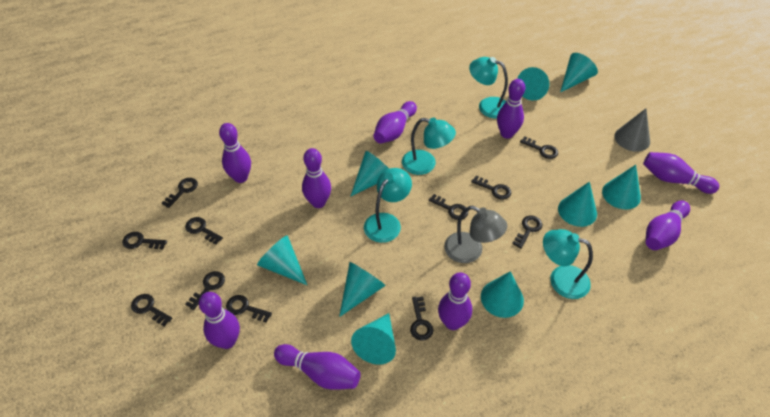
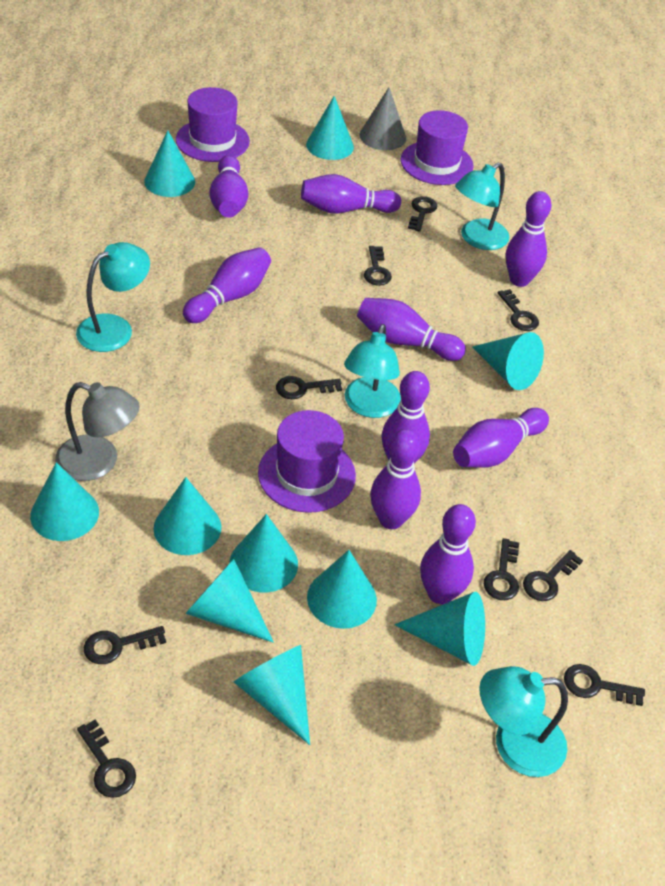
black key: 11 -> 9
purple hat: 0 -> 3
turquoise cone: 9 -> 10

